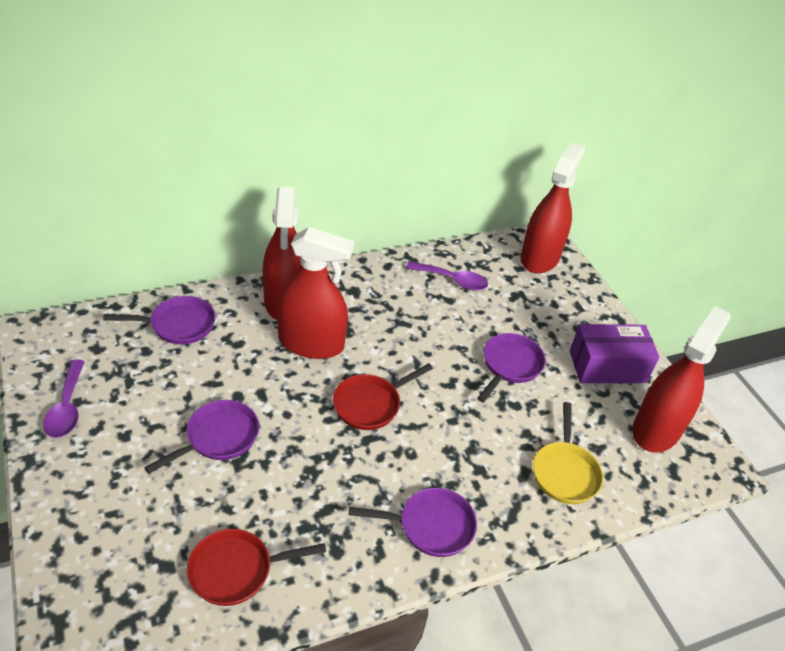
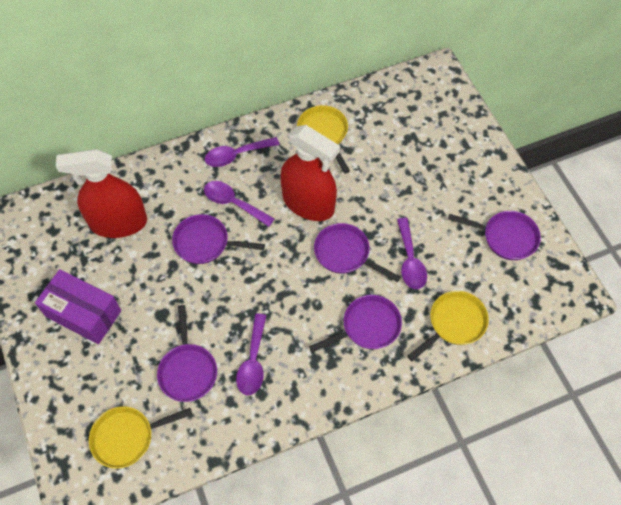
purple pan: 4 -> 5
purple spoon: 2 -> 4
red pan: 2 -> 0
red spray bottle: 4 -> 2
yellow pan: 1 -> 3

